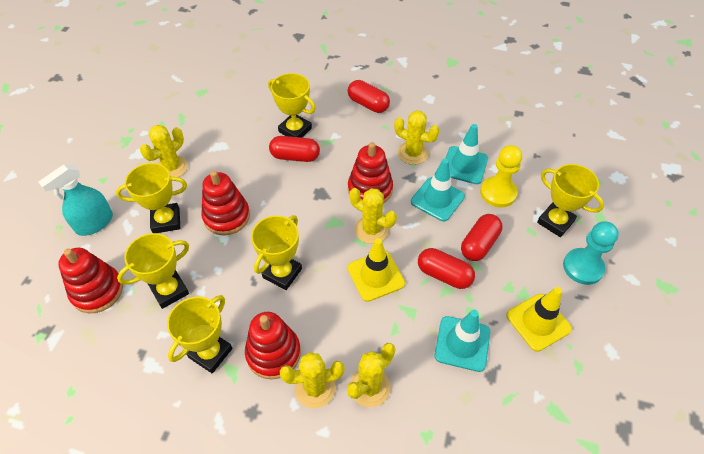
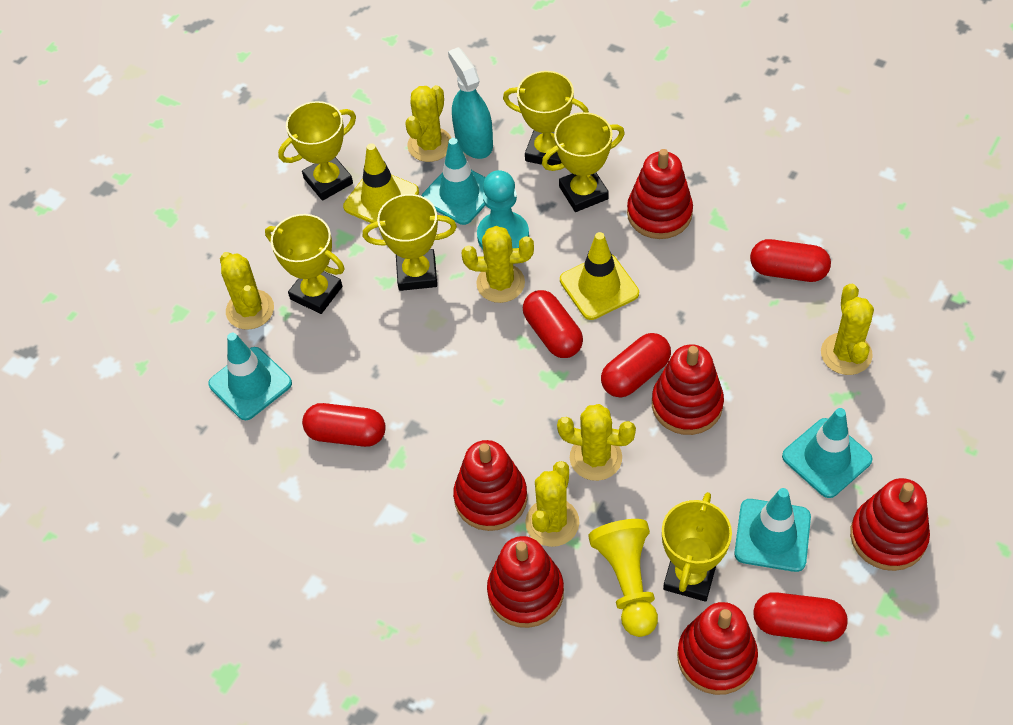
red capsule: 4 -> 5
red stacking toy: 4 -> 6
turquoise traffic cone: 3 -> 4
yellow cactus: 5 -> 6

